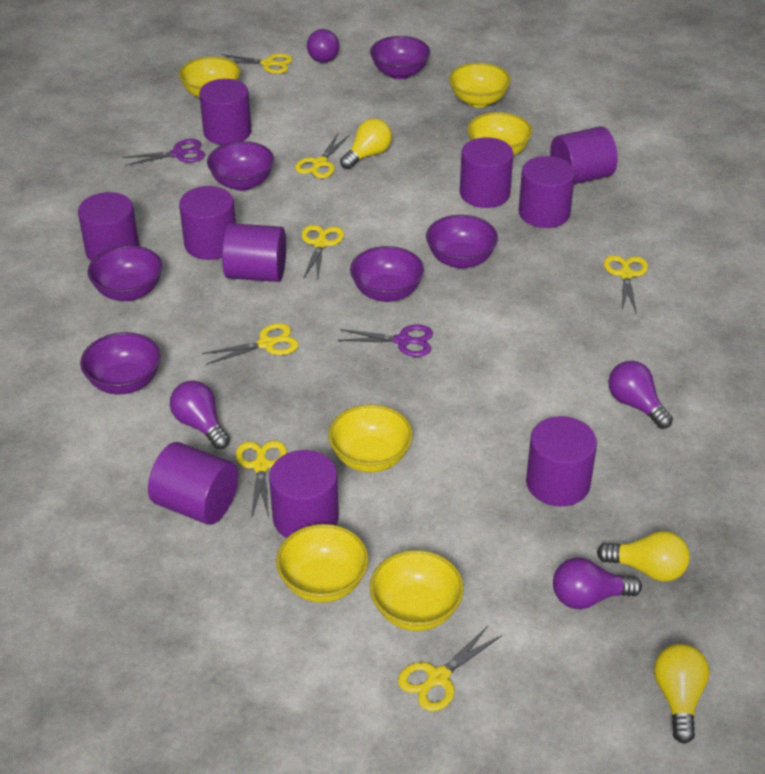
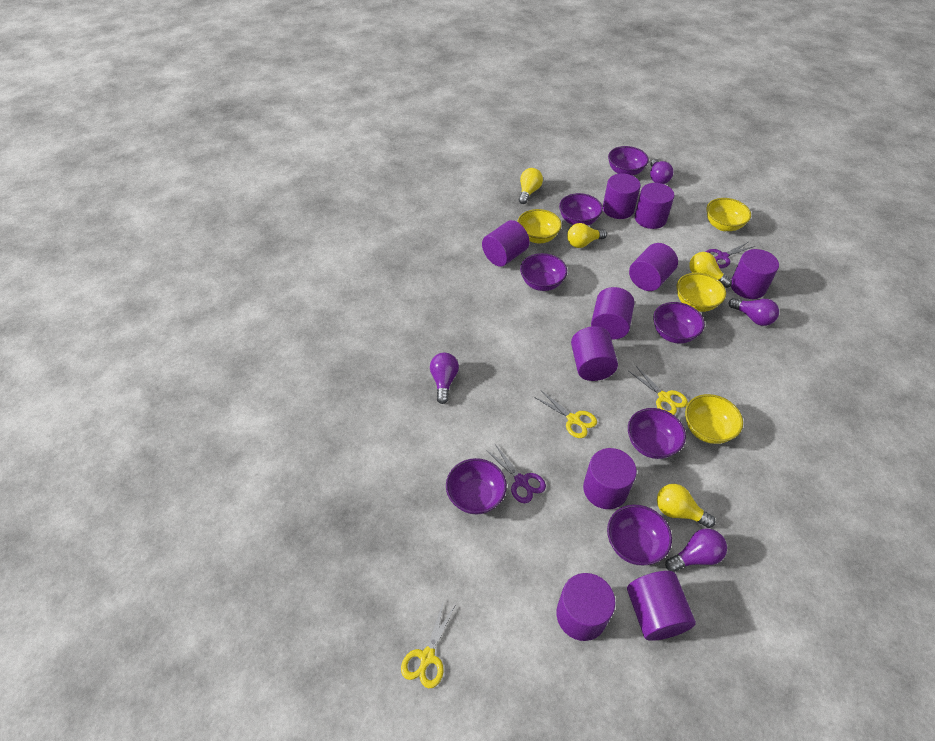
purple bowl: 6 -> 7
yellow bowl: 6 -> 4
yellow light bulb: 3 -> 4
yellow scissors: 7 -> 3

